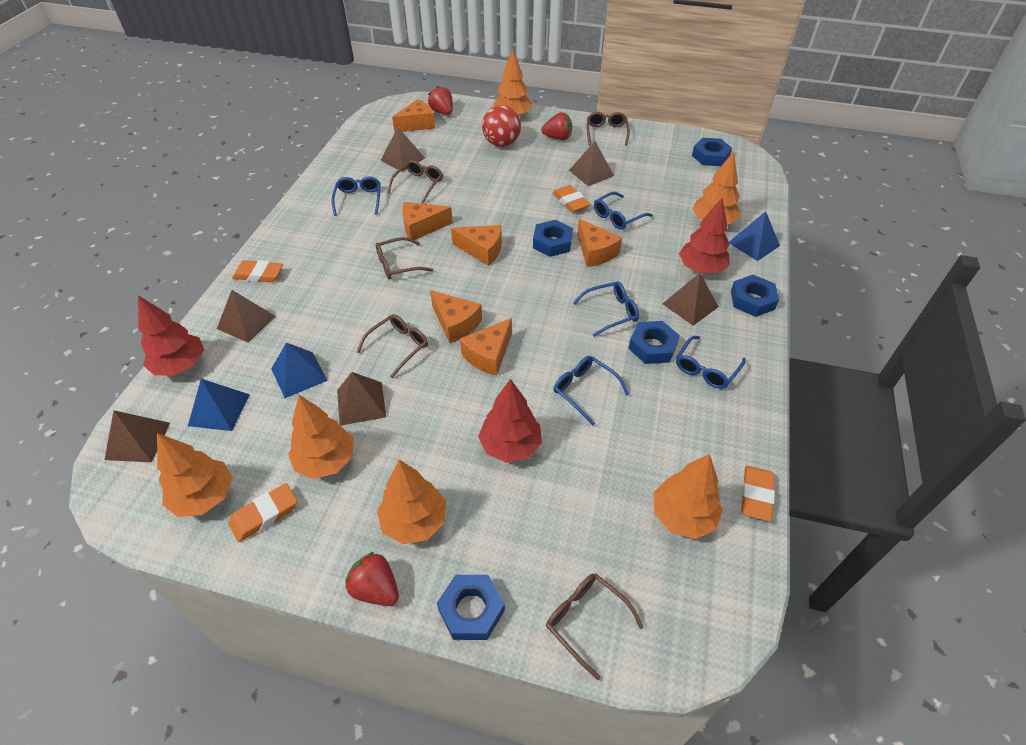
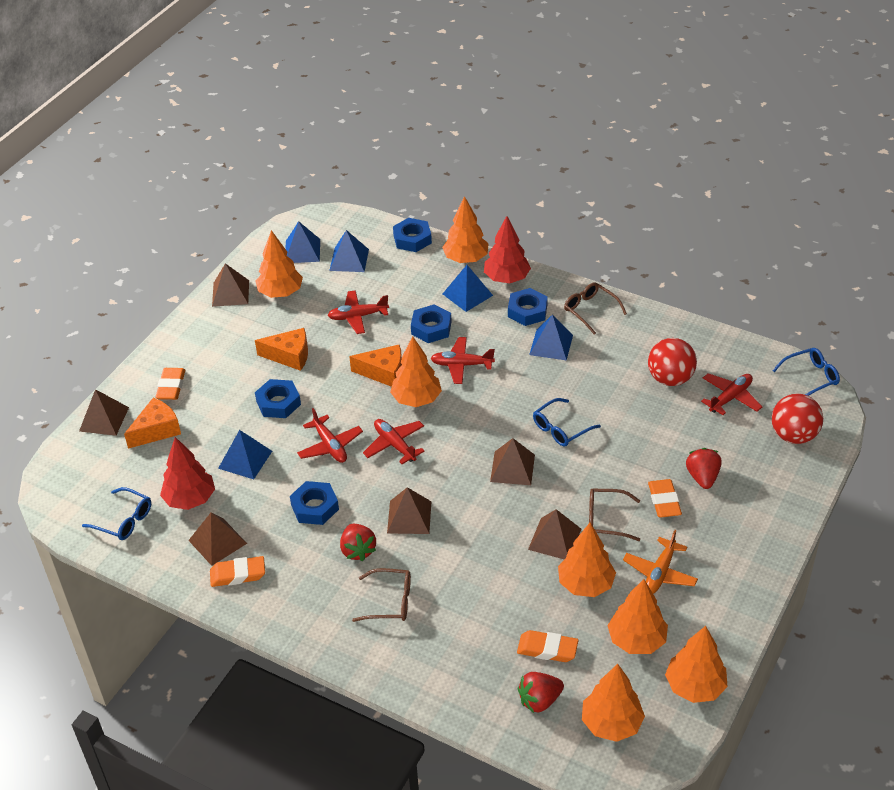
blue glasses: 5 -> 3
blue pyramid: 3 -> 5
brown glasses: 5 -> 3
orange cheese: 6 -> 3
orange plane: 0 -> 1
orange tree: 6 -> 7
red ball: 1 -> 2
red plane: 0 -> 5
red tree: 3 -> 2

